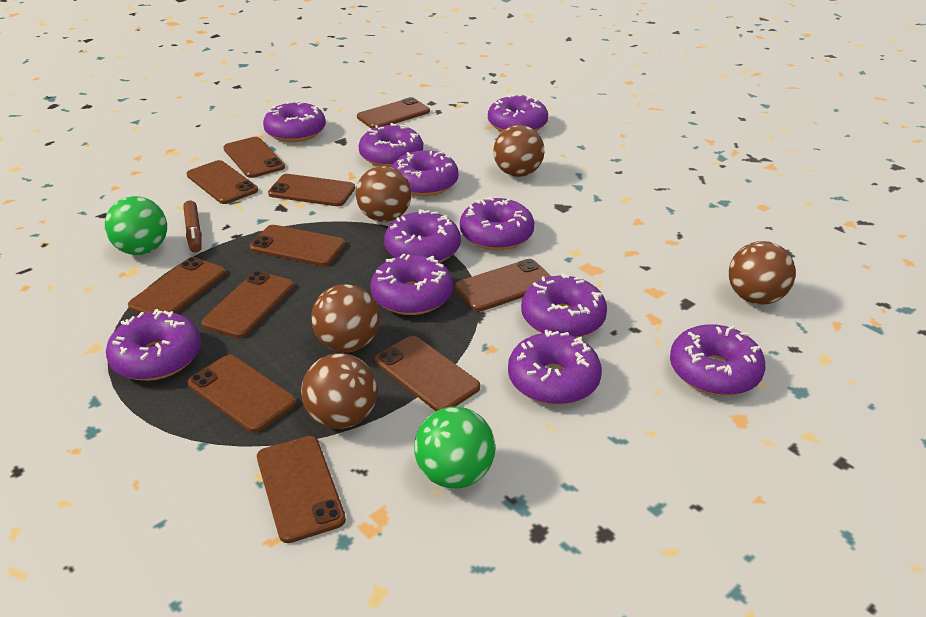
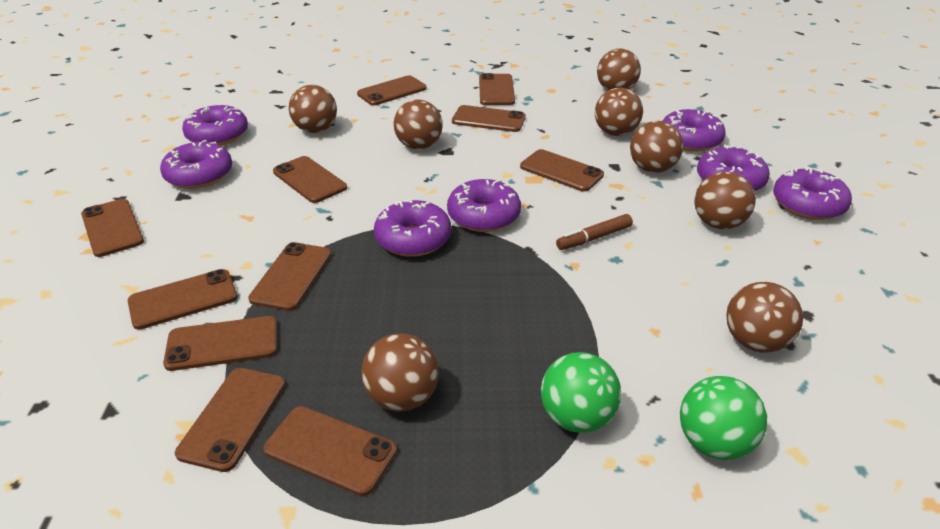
brown ball: 5 -> 8
purple donut: 11 -> 7

